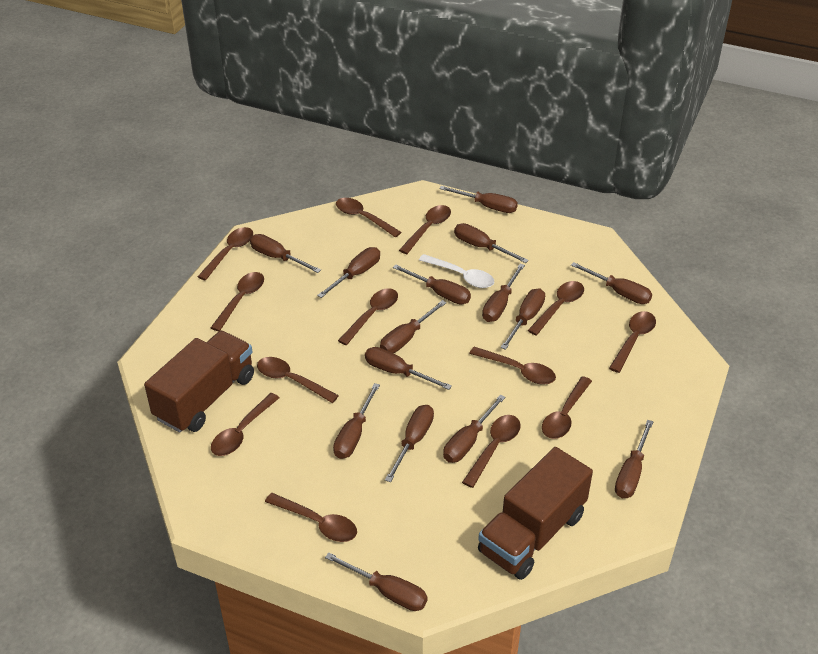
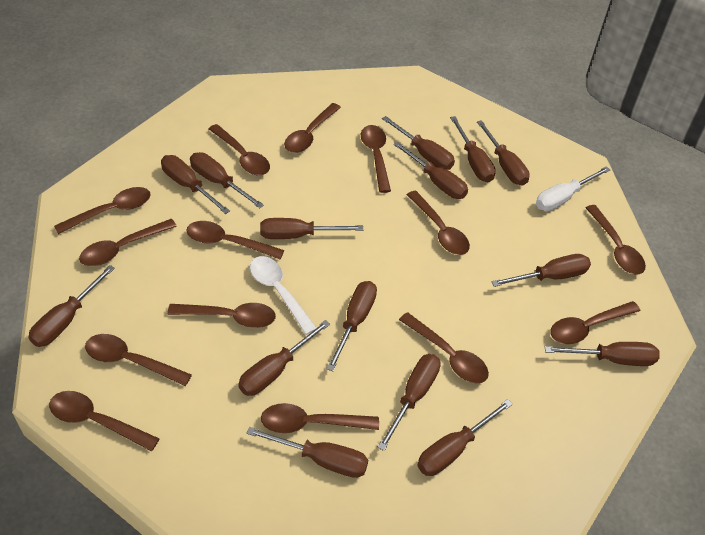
brown spoon: 13 -> 14
brown truck: 2 -> 0
white screwdriver: 0 -> 1

